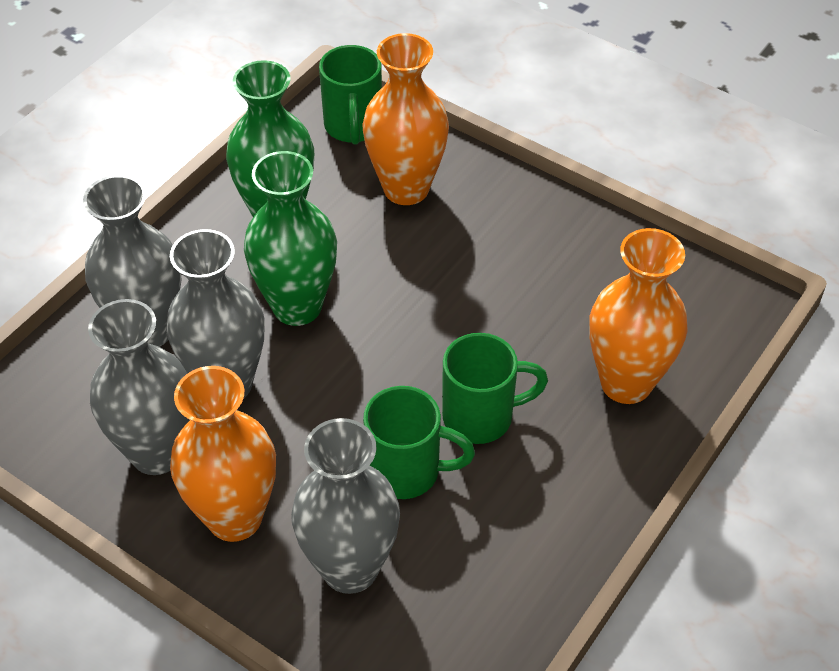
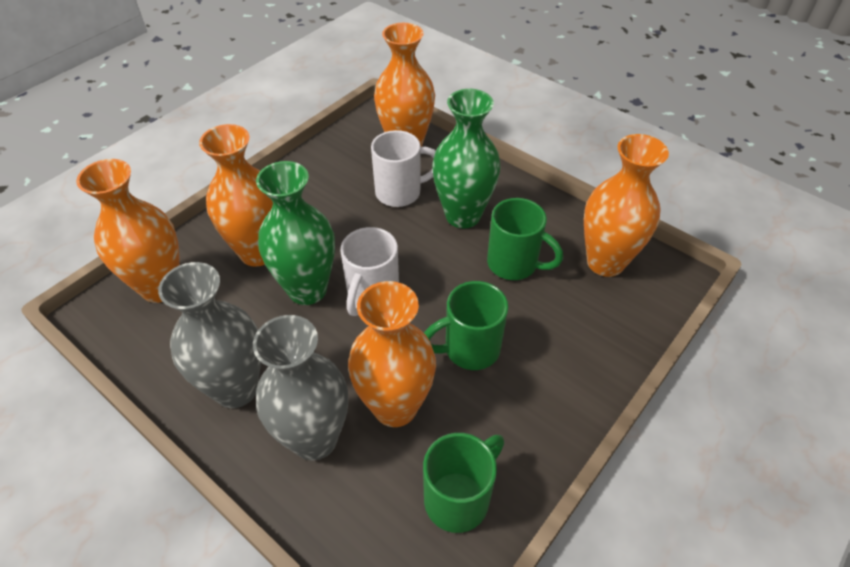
grey vase: 4 -> 2
orange vase: 3 -> 5
white mug: 0 -> 2

